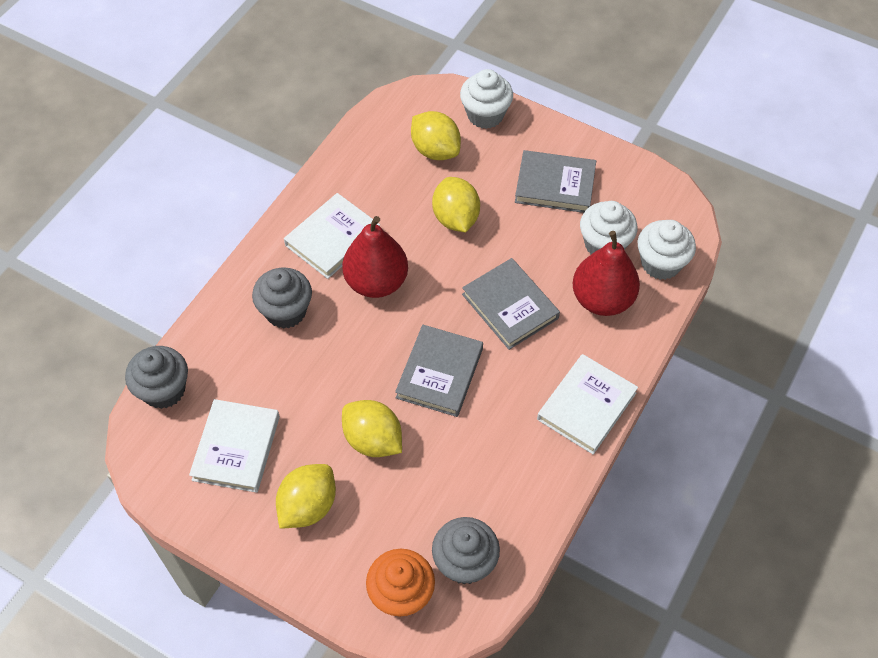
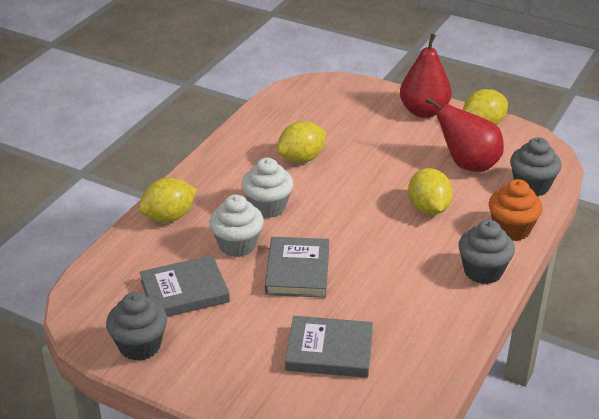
white book: 3 -> 0
white cupcake: 3 -> 2

